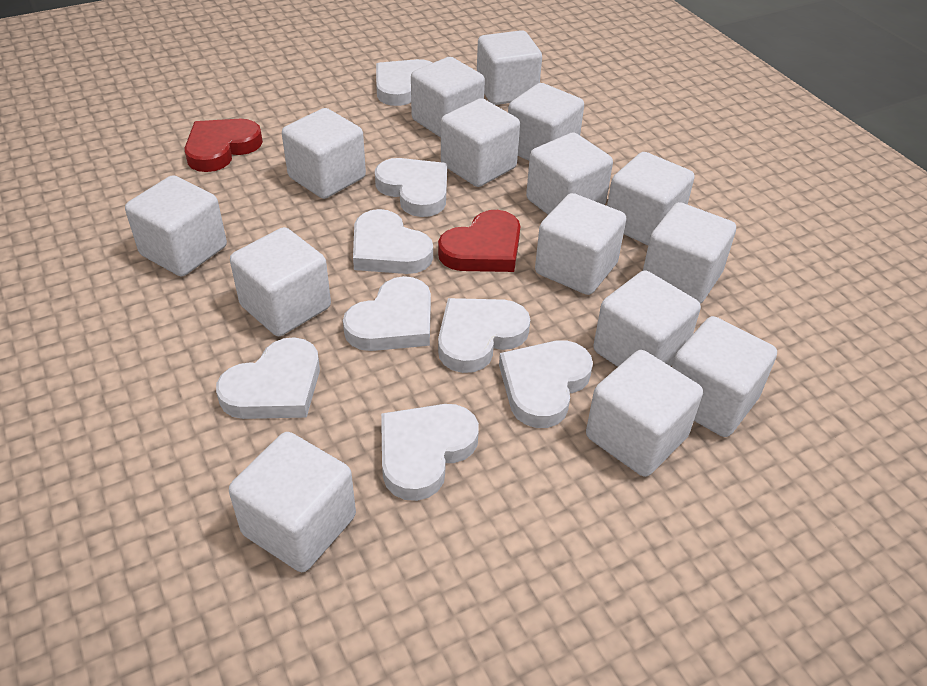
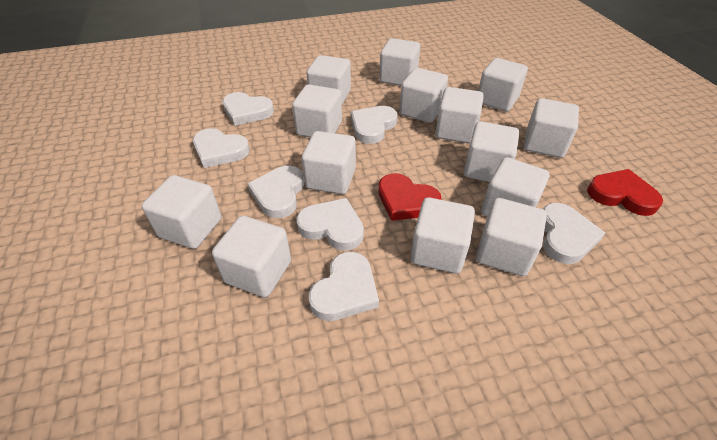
white cube: 15 -> 14
white heart: 8 -> 7

